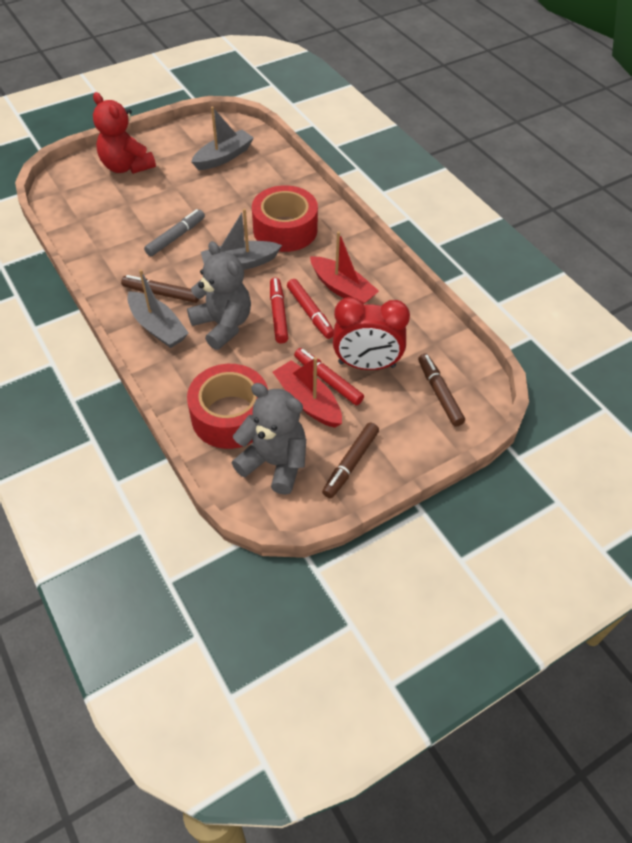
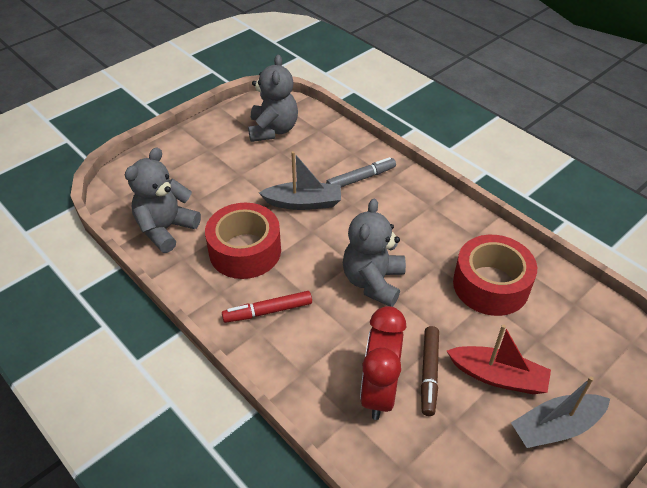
brown marker: 3 -> 1
grey boat: 3 -> 2
grey teddy bear: 2 -> 3
red boat: 2 -> 1
red marker: 3 -> 1
red teddy bear: 1 -> 0

